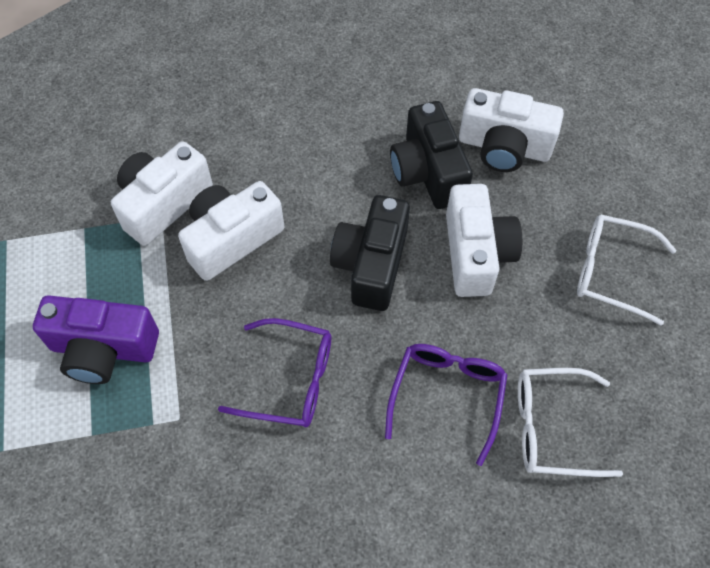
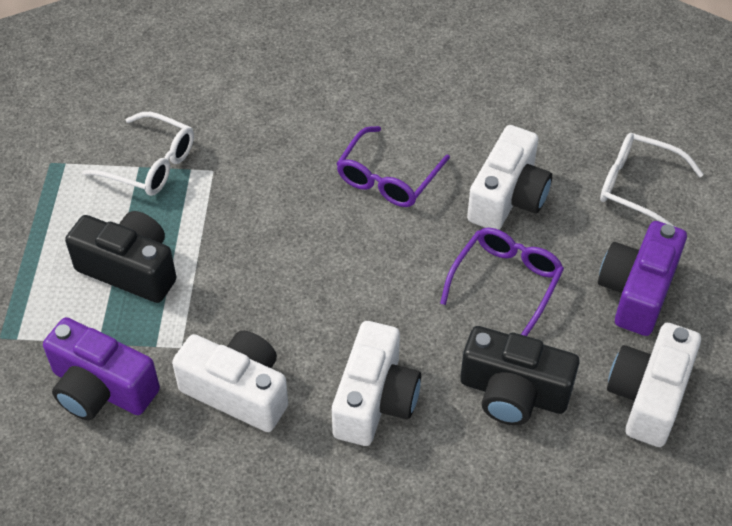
purple camera: 1 -> 2

